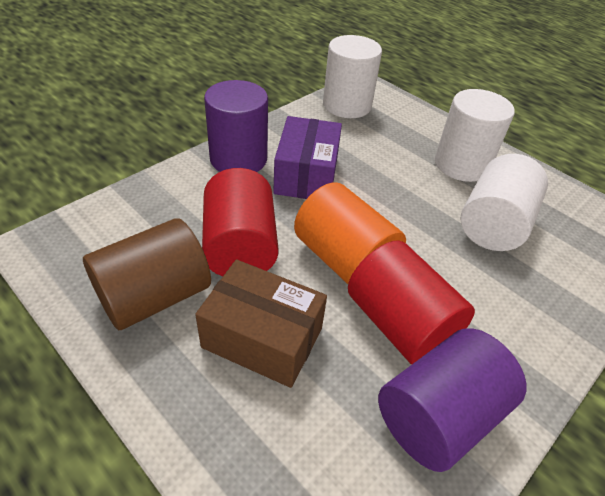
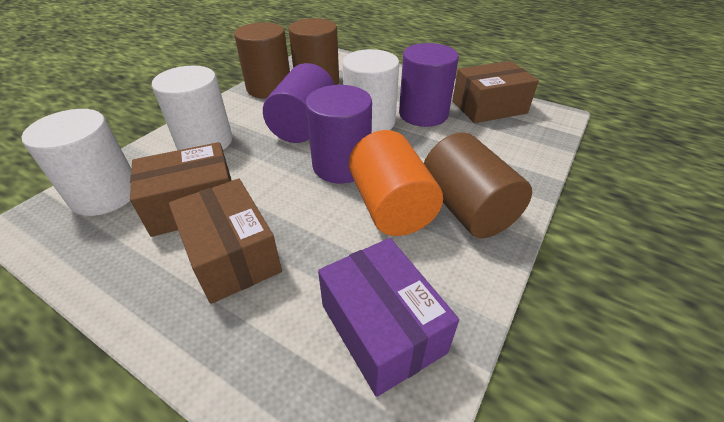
brown box: 1 -> 3
brown cylinder: 1 -> 3
purple cylinder: 2 -> 3
red cylinder: 2 -> 0

